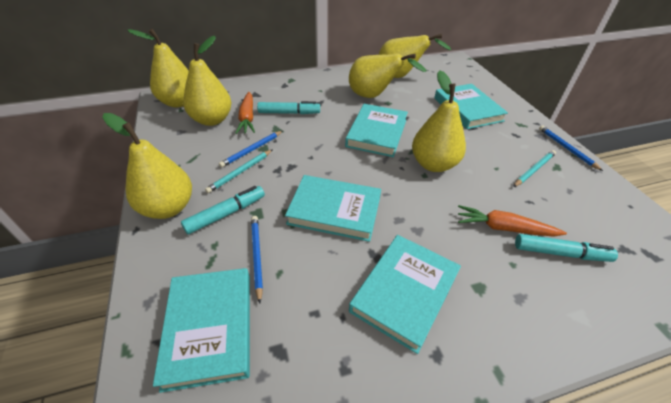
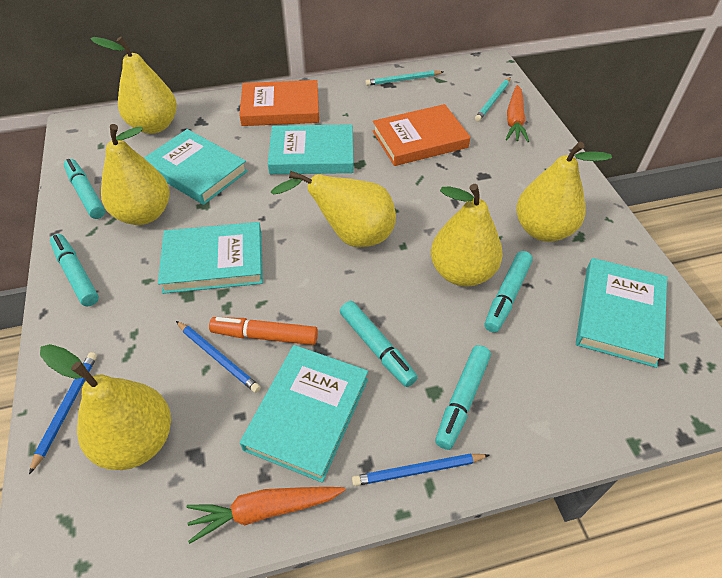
orange book: 0 -> 2
orange marker: 0 -> 1
turquoise marker: 3 -> 5

